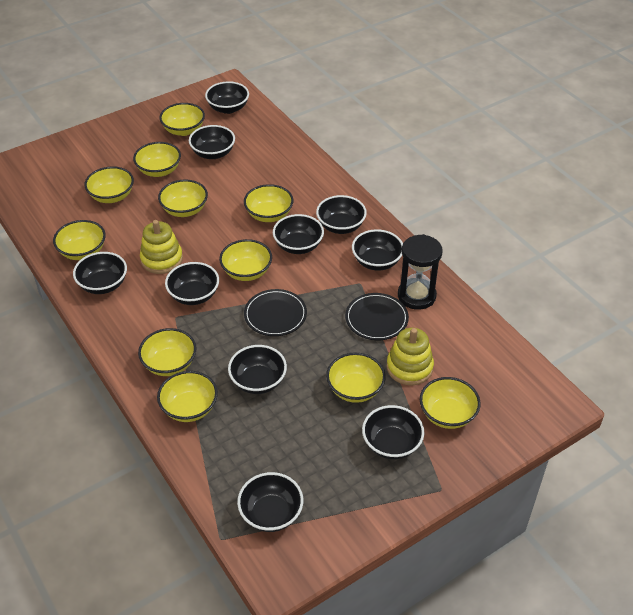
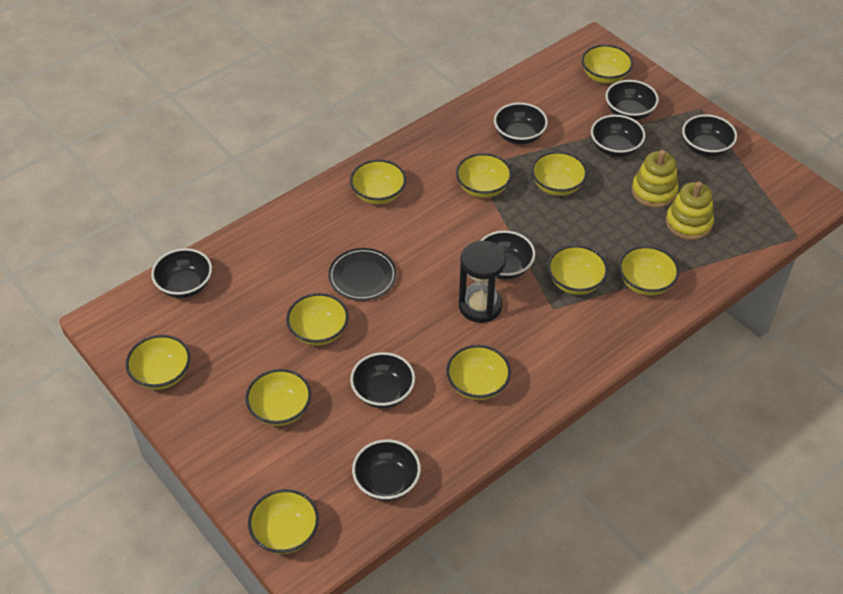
black bowl: 10 -> 8
black plate: 2 -> 1

